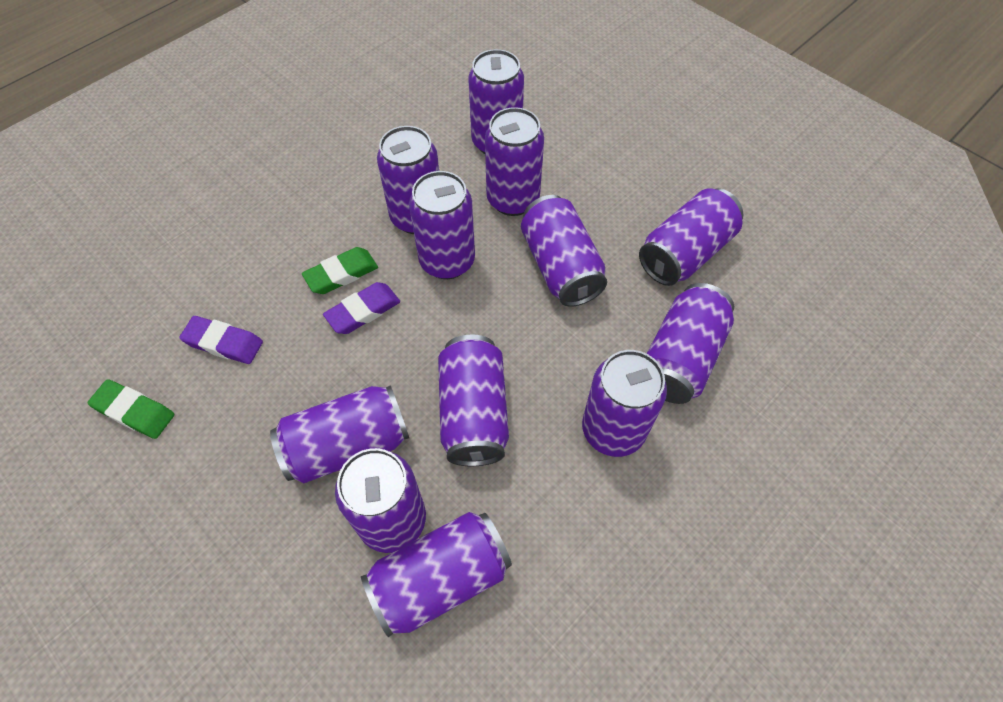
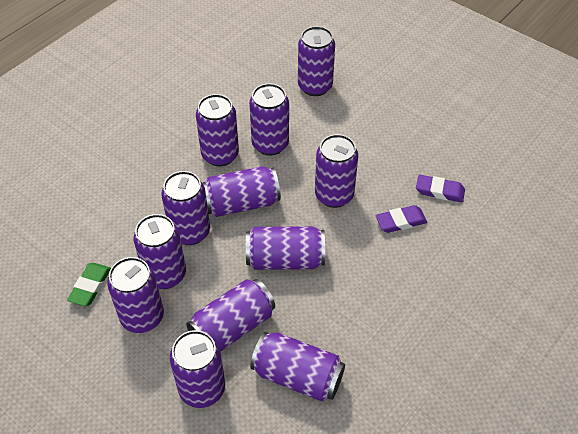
green eraser: 2 -> 1

